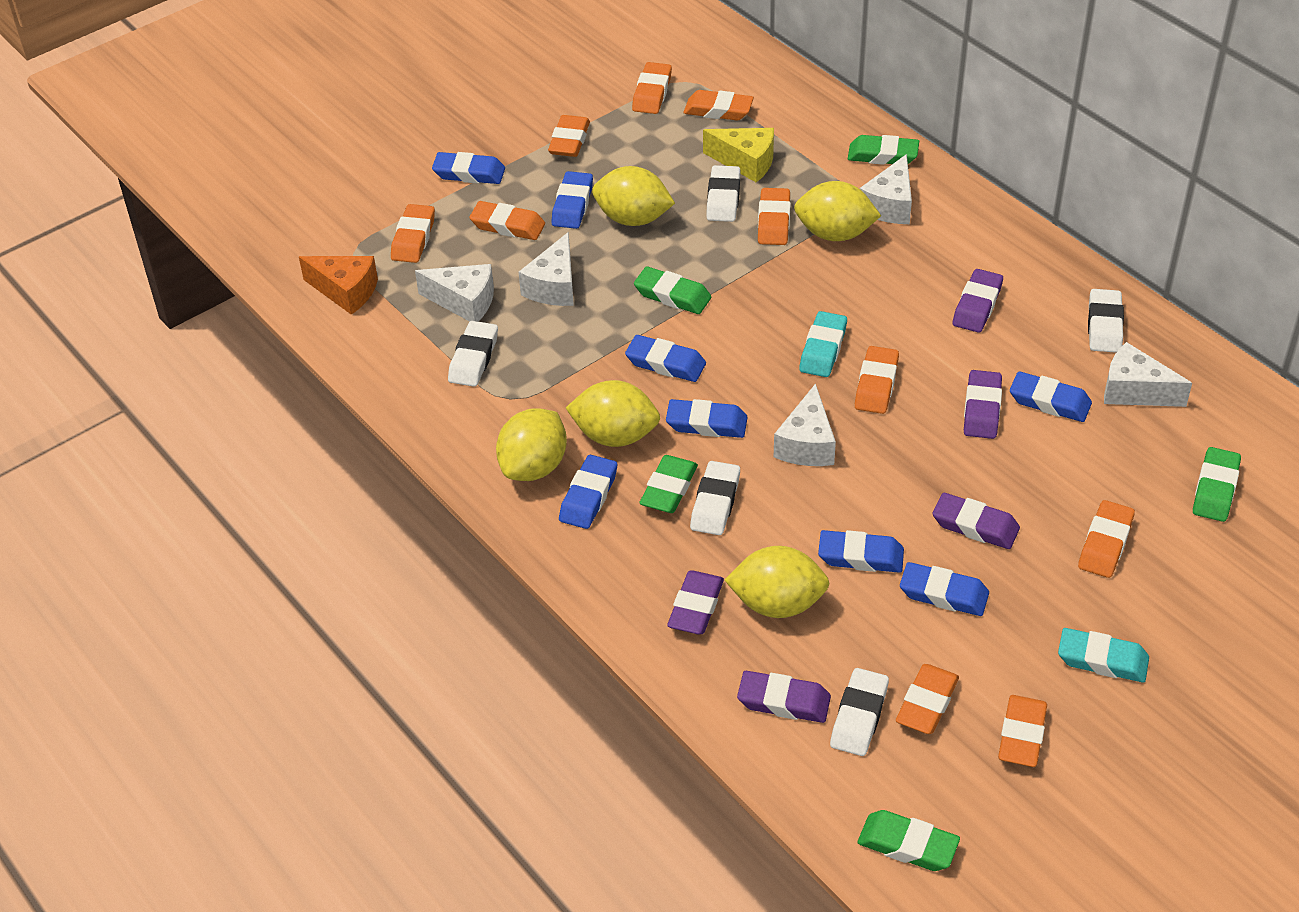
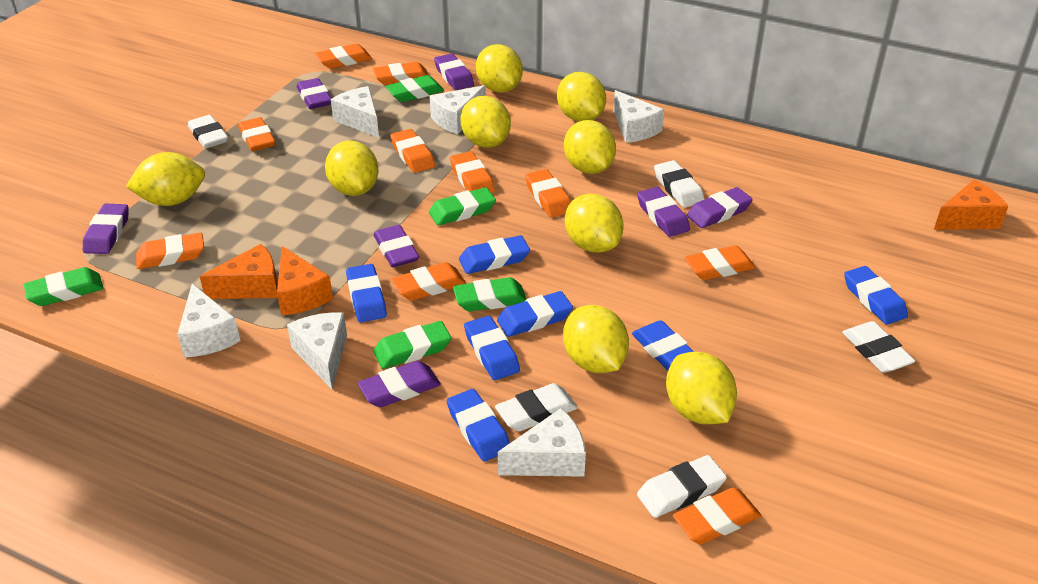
blue eraser: 8 -> 7
orange cheese: 1 -> 3
purple eraser: 5 -> 7
turquoise eraser: 2 -> 0
white cheese: 5 -> 6
yellow cheese: 1 -> 0
yellow lemon: 5 -> 9

